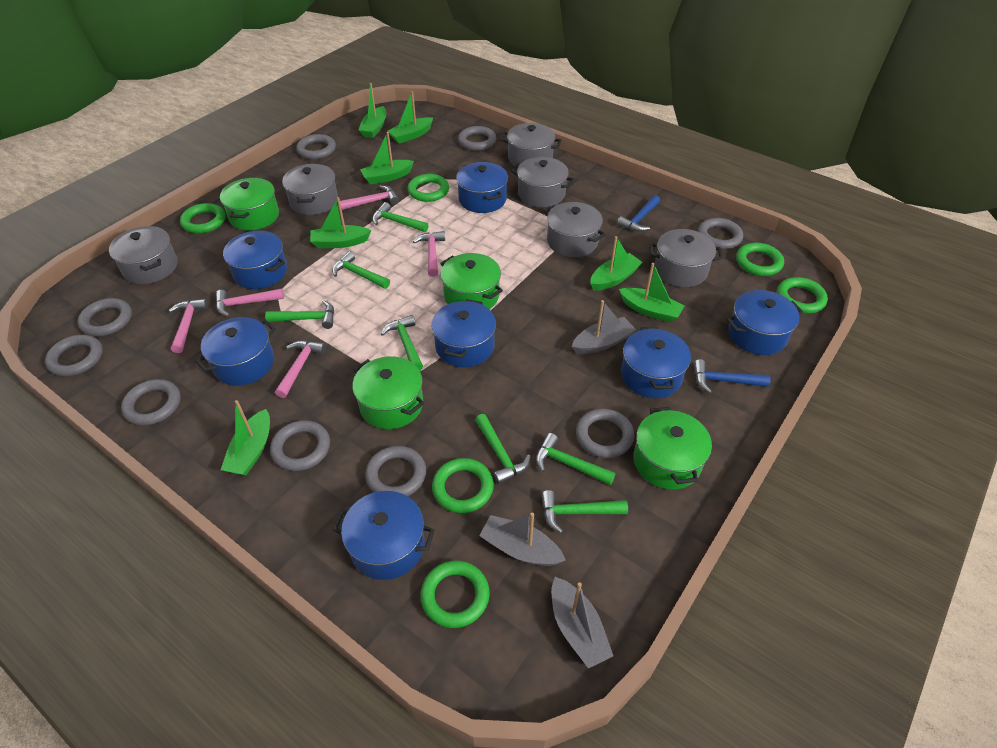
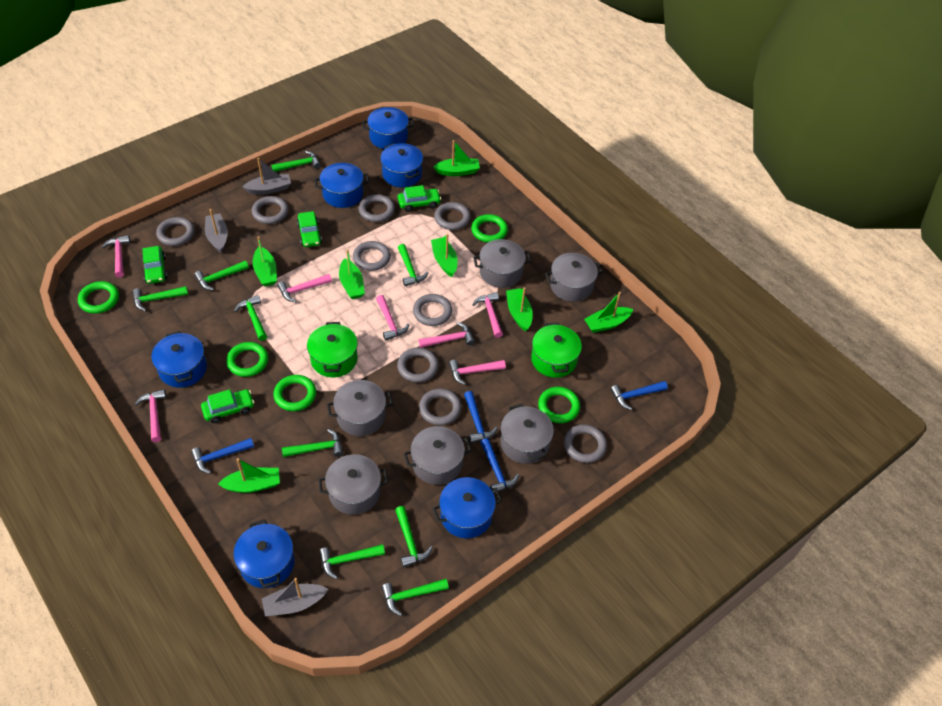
blue hammer: 2 -> 4
blue pot: 7 -> 6
green car: 0 -> 4
green hammer: 7 -> 9
green pot: 4 -> 2
green ring: 6 -> 5
pink hammer: 5 -> 7

